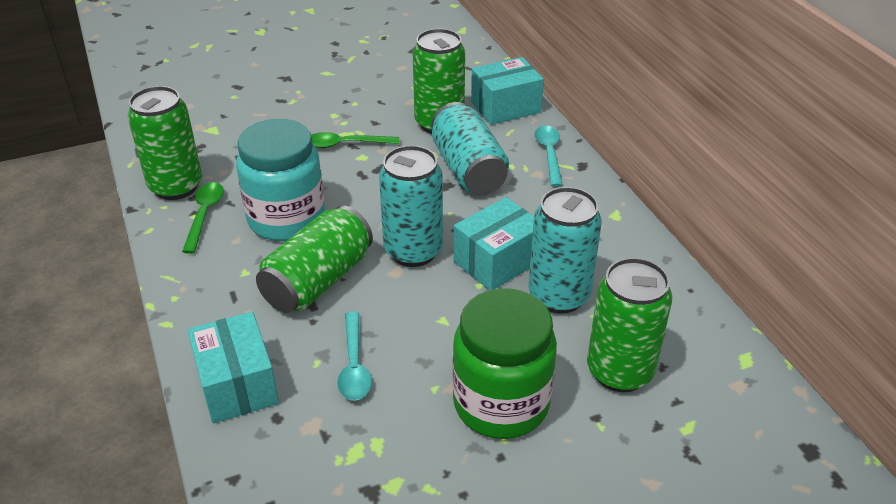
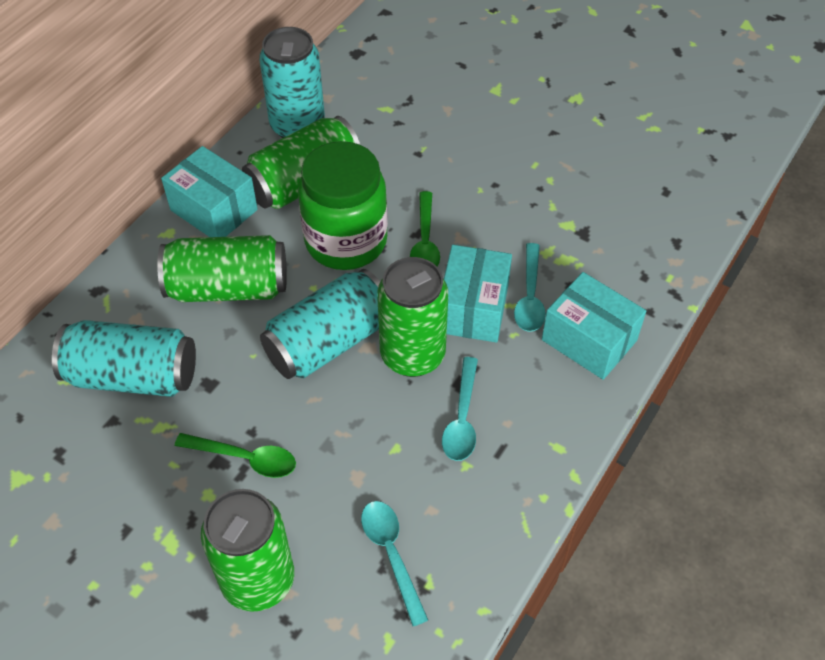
turquoise jar: 1 -> 0
turquoise spoon: 2 -> 3

